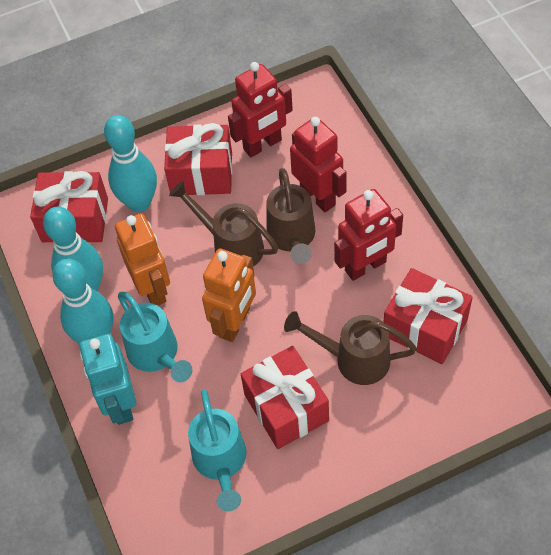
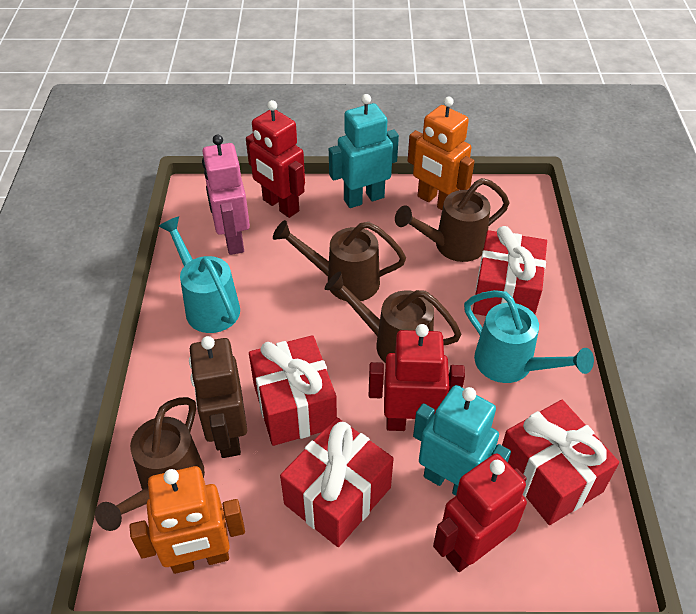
brown robot: 0 -> 1
brown watering can: 3 -> 4
pink robot: 0 -> 1
turquoise bowling pin: 3 -> 0
turquoise robot: 1 -> 2

